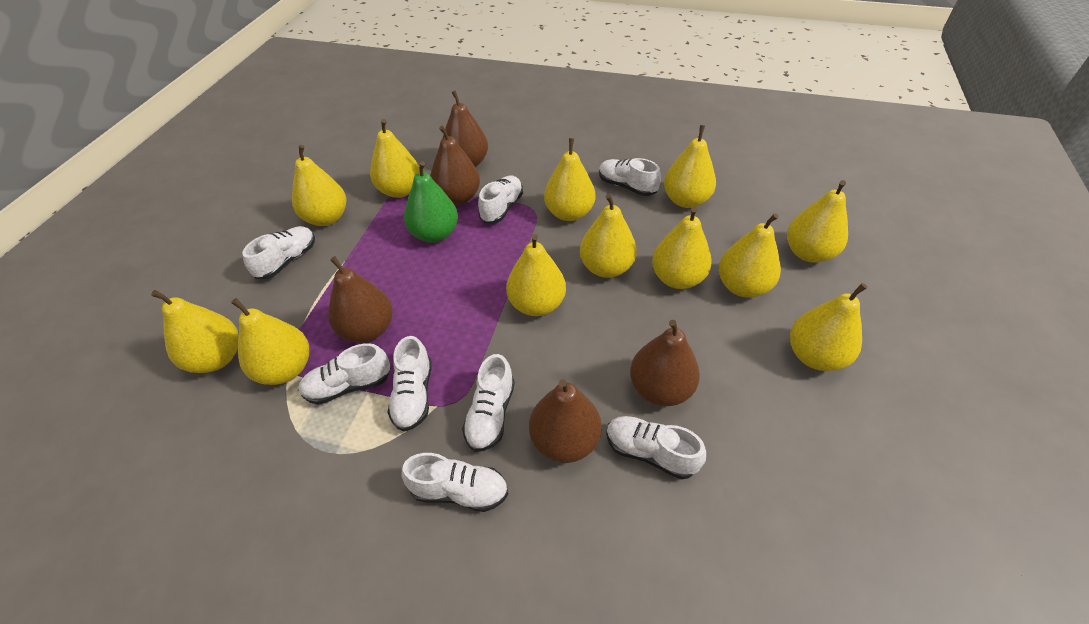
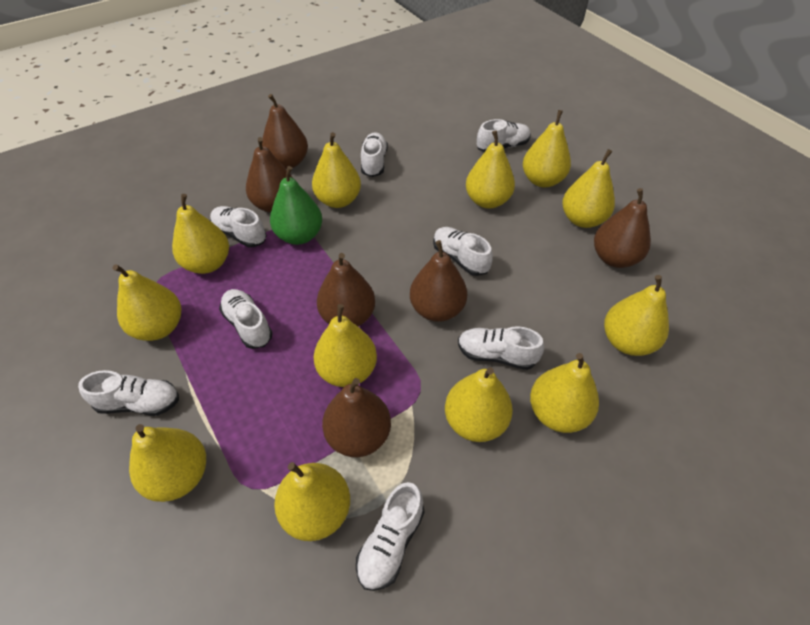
brown pear: 5 -> 6

